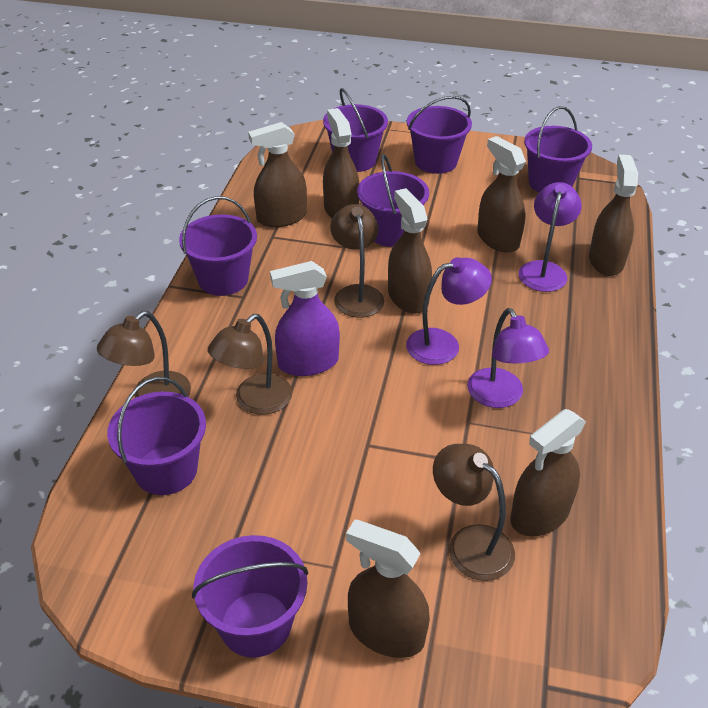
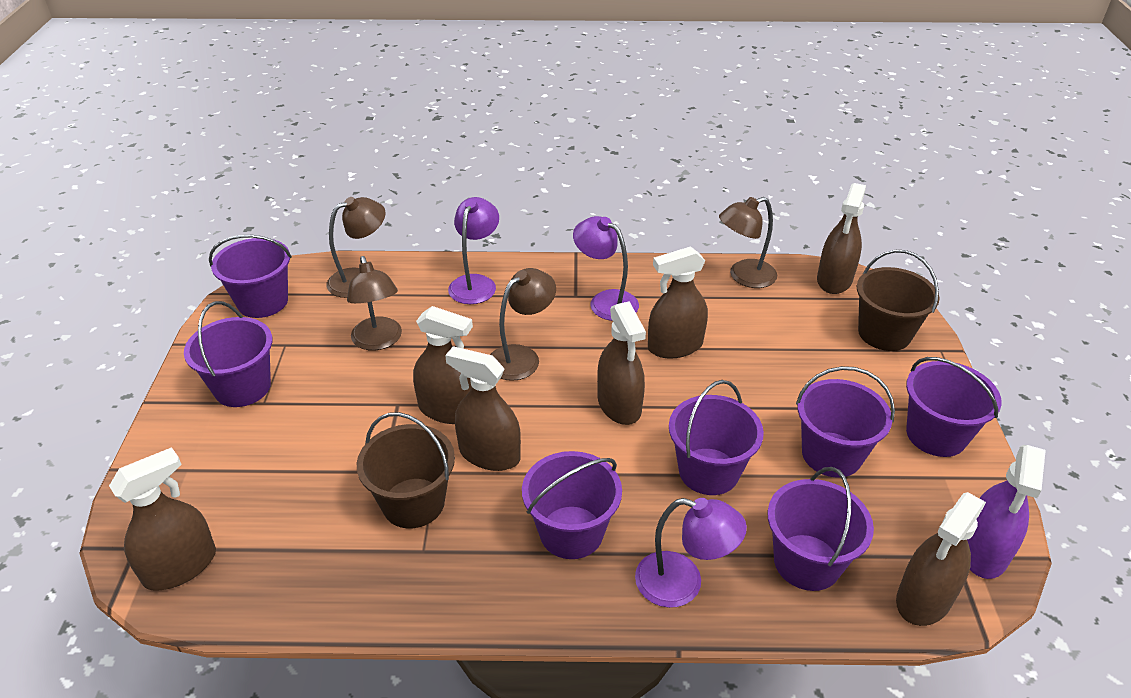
brown bucket: 0 -> 2

